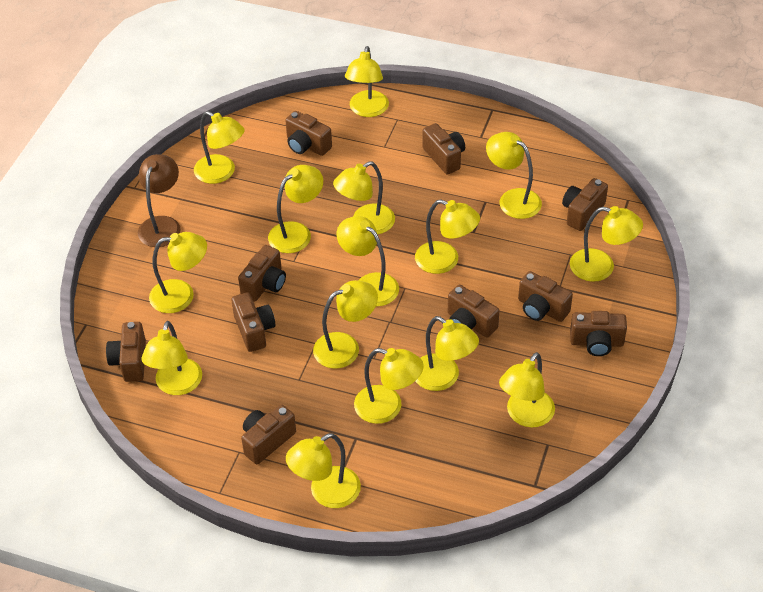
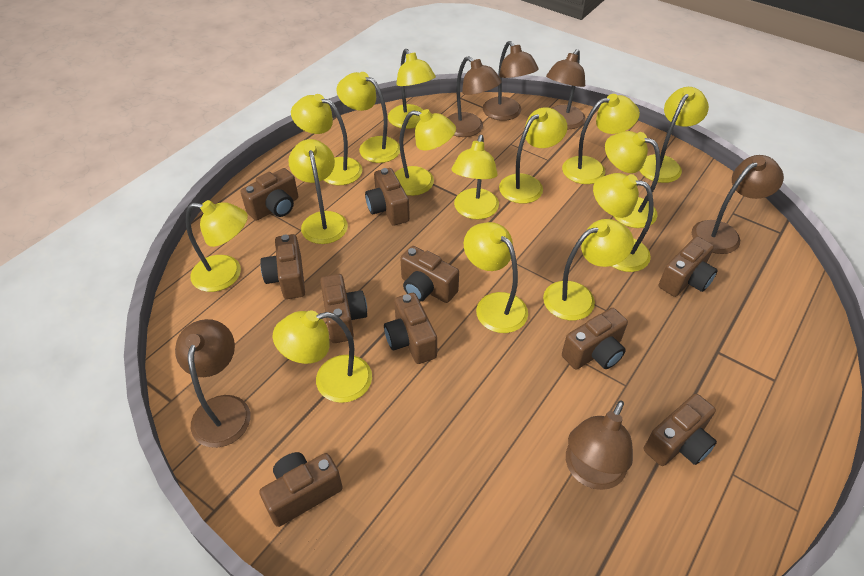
brown lamp: 1 -> 6

